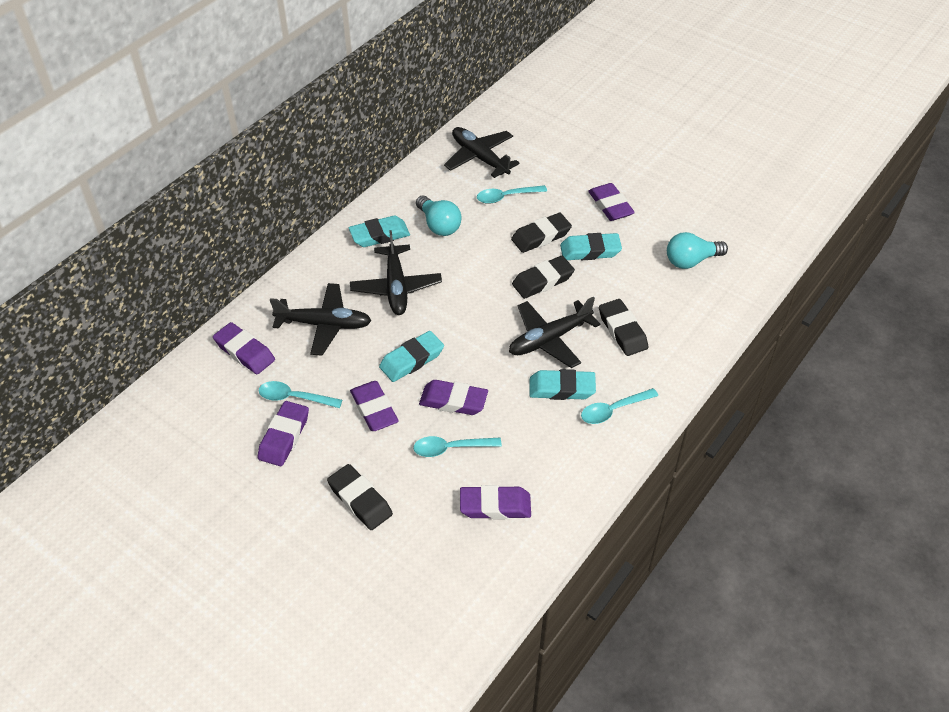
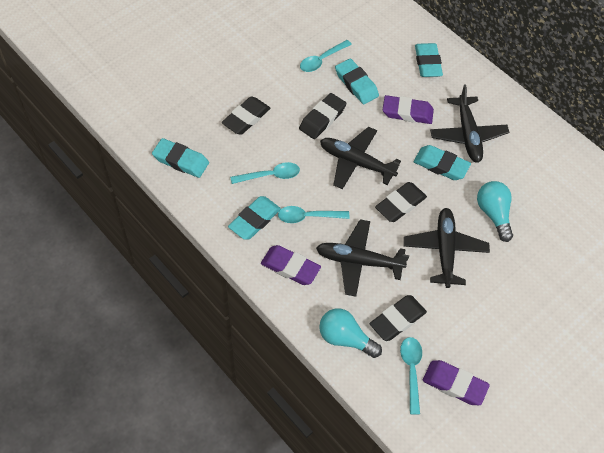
purple eraser: 6 -> 3
turquoise eraser: 4 -> 5

